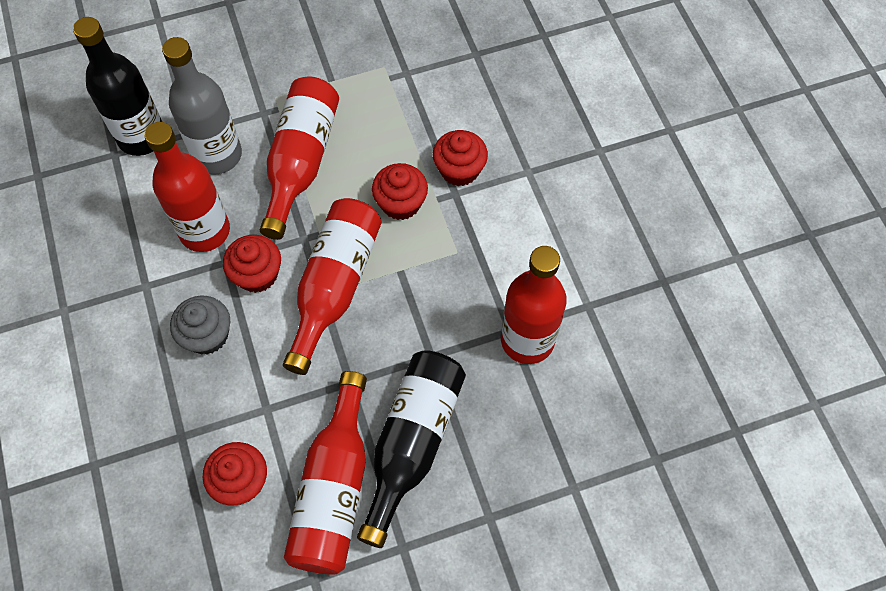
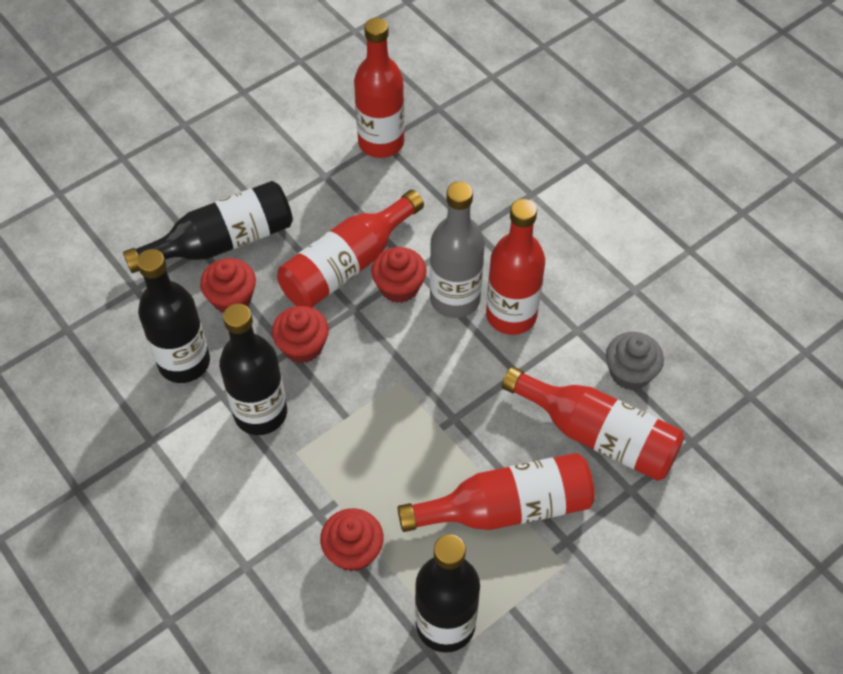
black bottle: 2 -> 4

